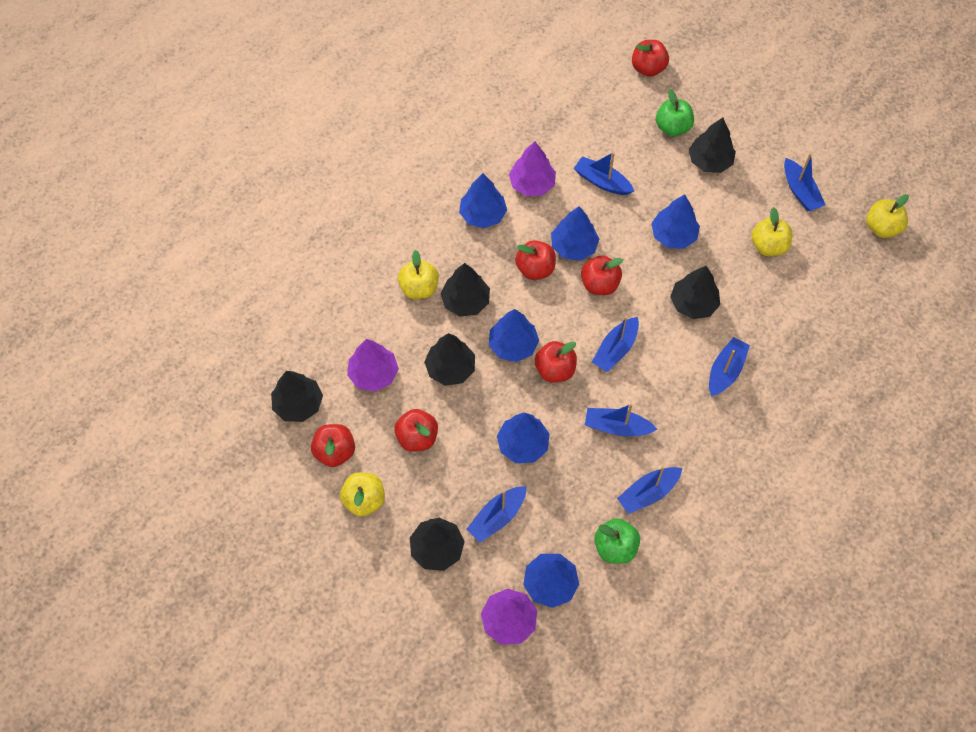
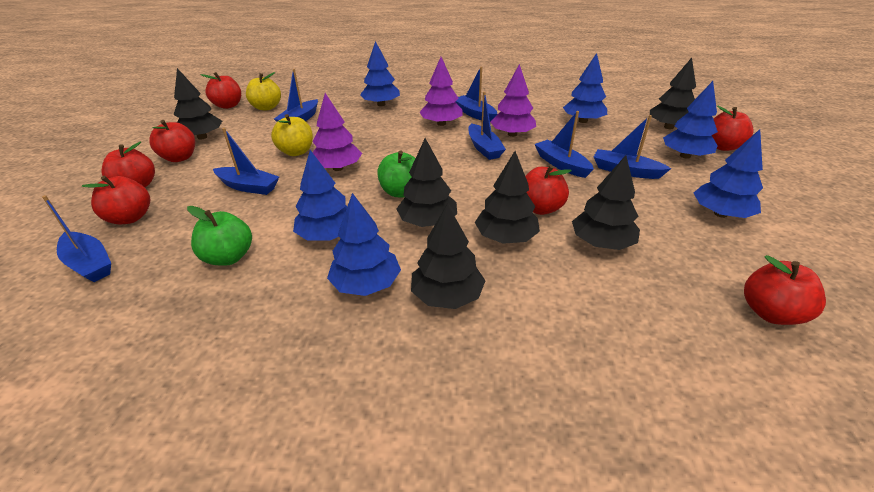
red apple: 6 -> 7
yellow apple: 4 -> 2

